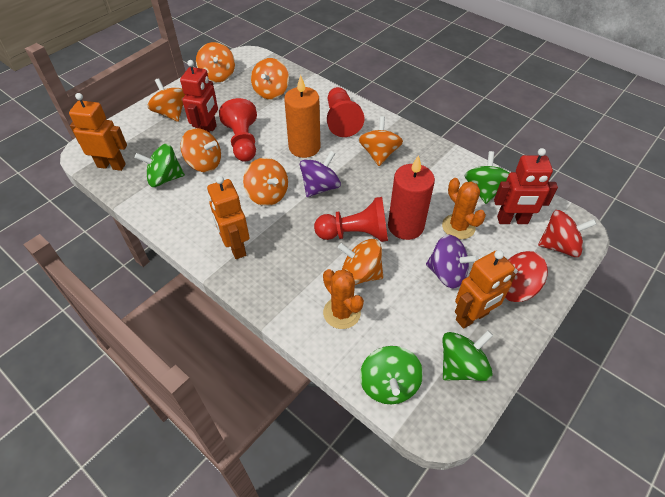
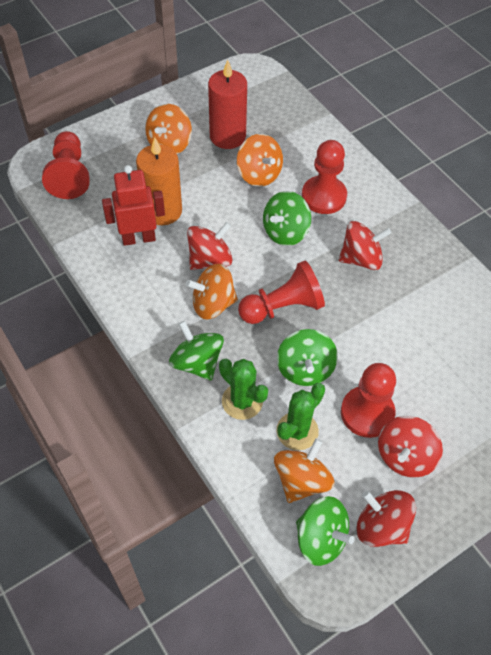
green cactus: 0 -> 2
orange cactus: 2 -> 0
orange robot: 3 -> 0
orange spinning top: 7 -> 4
purple spinning top: 2 -> 0
red pawn: 3 -> 4
red robot: 2 -> 1
red spinning top: 2 -> 4

